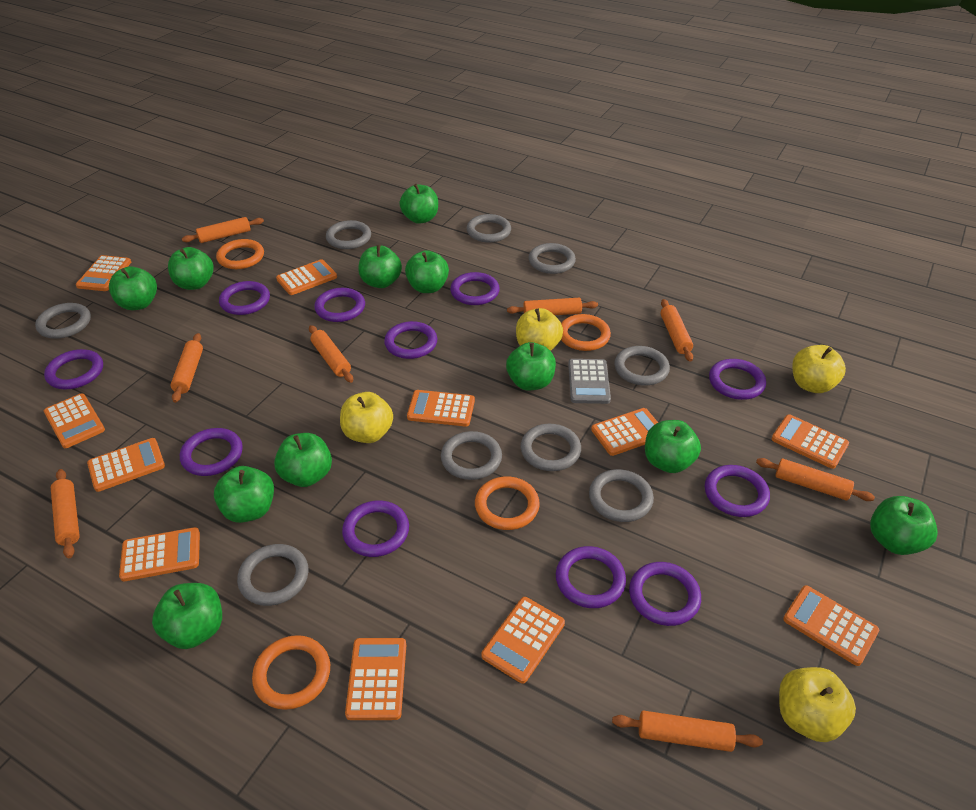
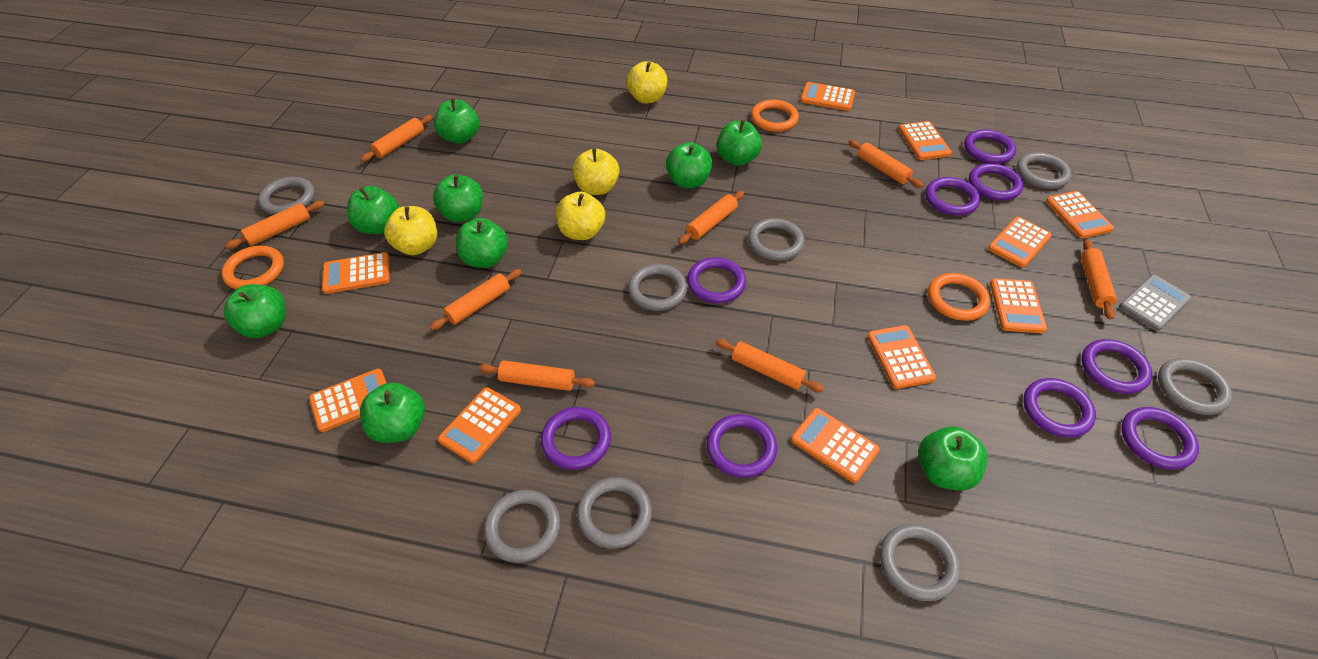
green apple: 11 -> 9
grey ring: 9 -> 8
orange calculator: 11 -> 10
orange ring: 4 -> 3
purple ring: 11 -> 9

